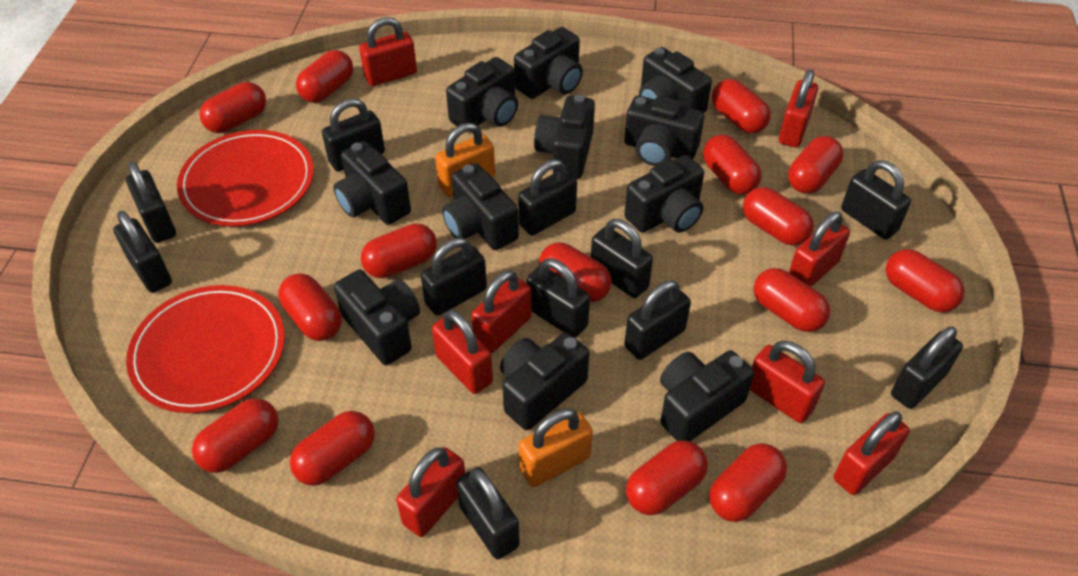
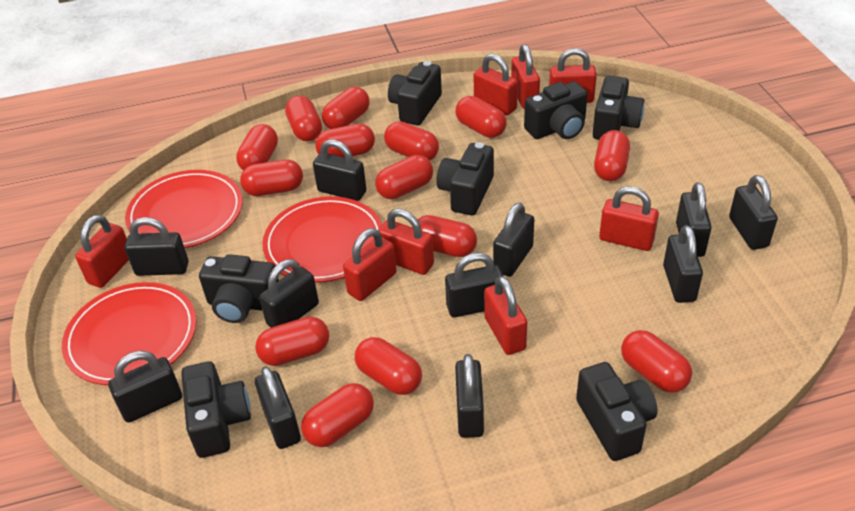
black camera: 11 -> 7
orange padlock: 2 -> 0
red capsule: 15 -> 14
red plate: 2 -> 3

